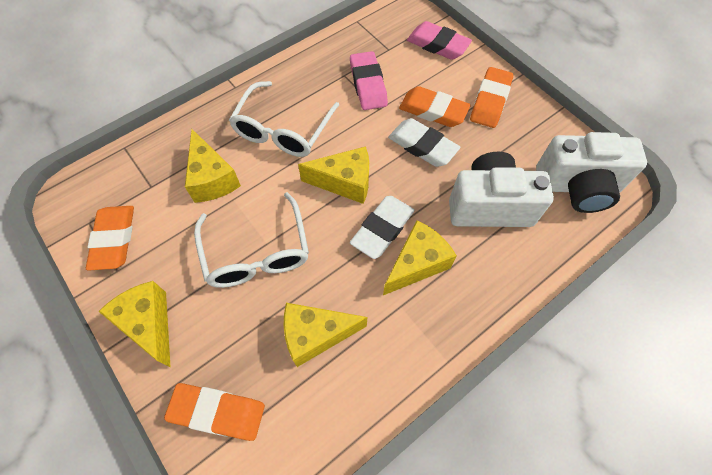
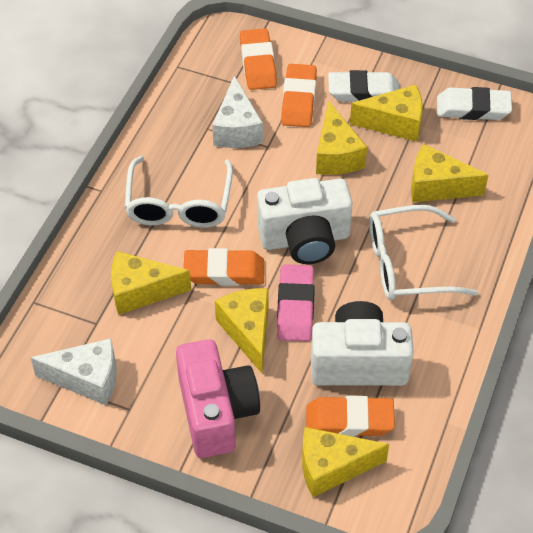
pink camera: 0 -> 1
pink eraser: 2 -> 1
white cheese: 0 -> 2
yellow cheese: 5 -> 6

